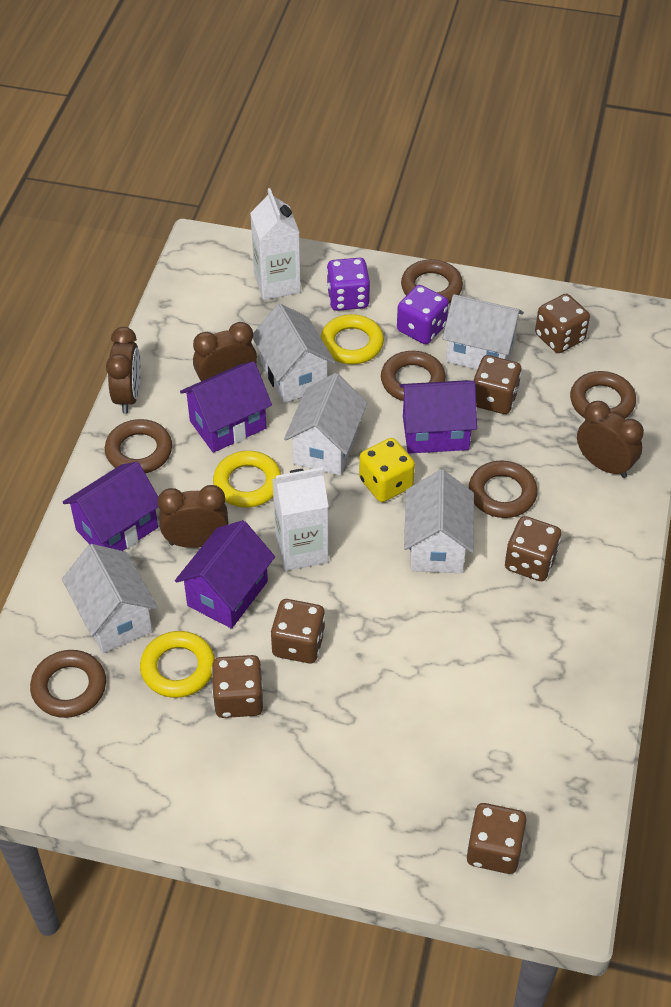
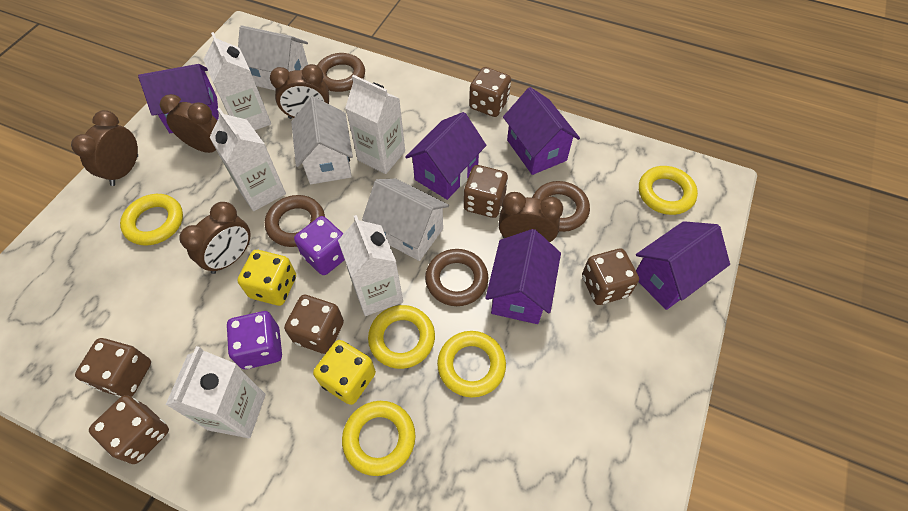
brown clock: 4 -> 5
brown ring: 6 -> 4
purple house: 4 -> 5
white carton: 2 -> 5
white house: 5 -> 3
yellow dice: 1 -> 2
yellow ring: 3 -> 5

